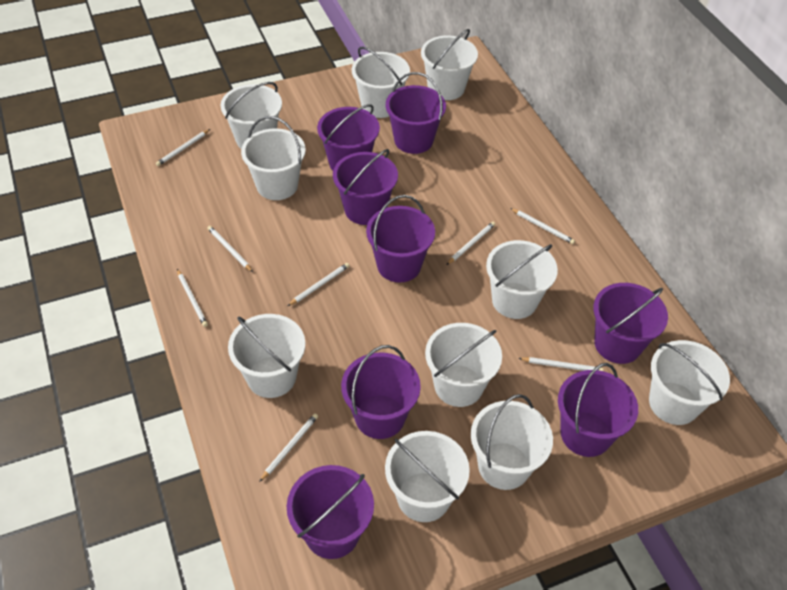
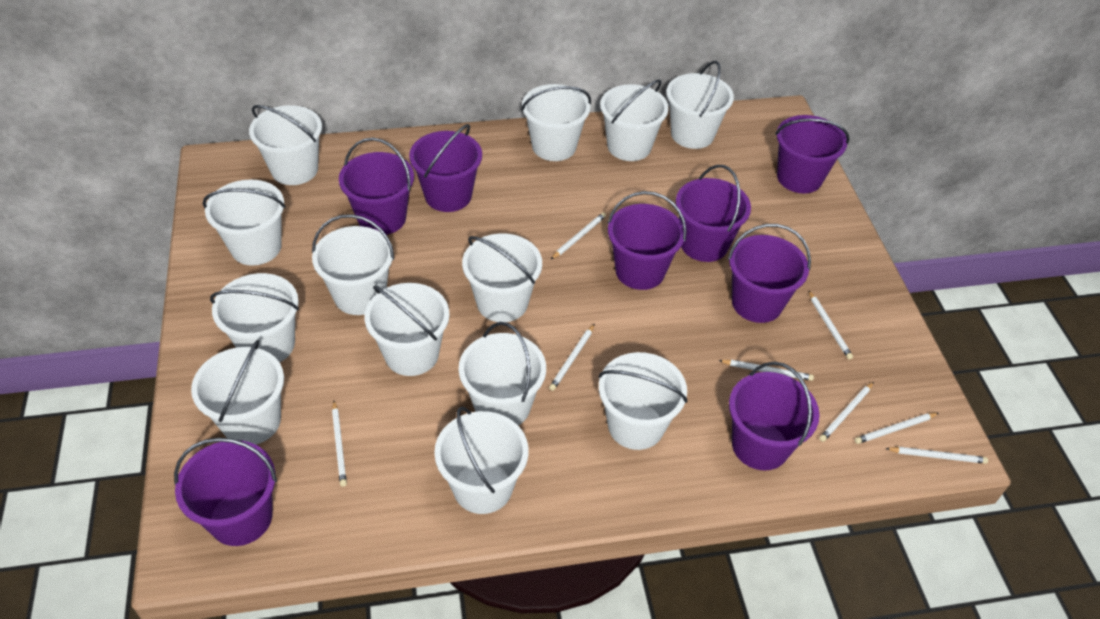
white bucket: 10 -> 13

